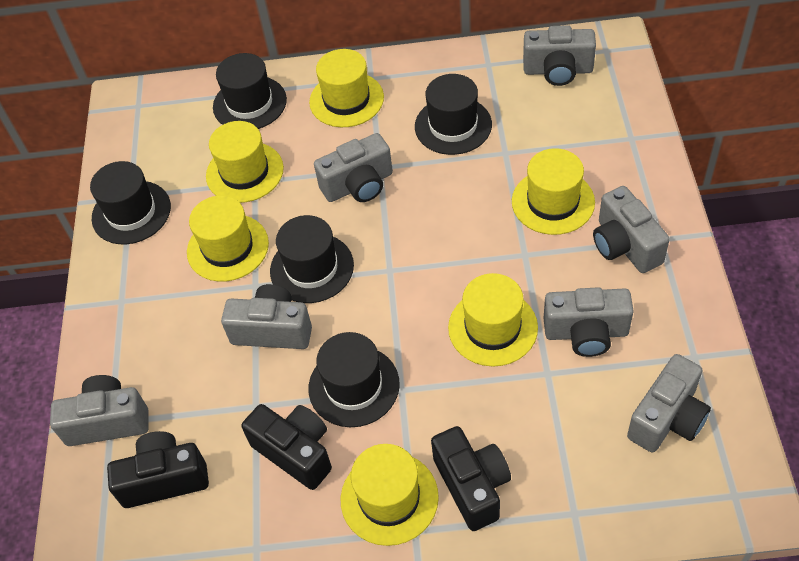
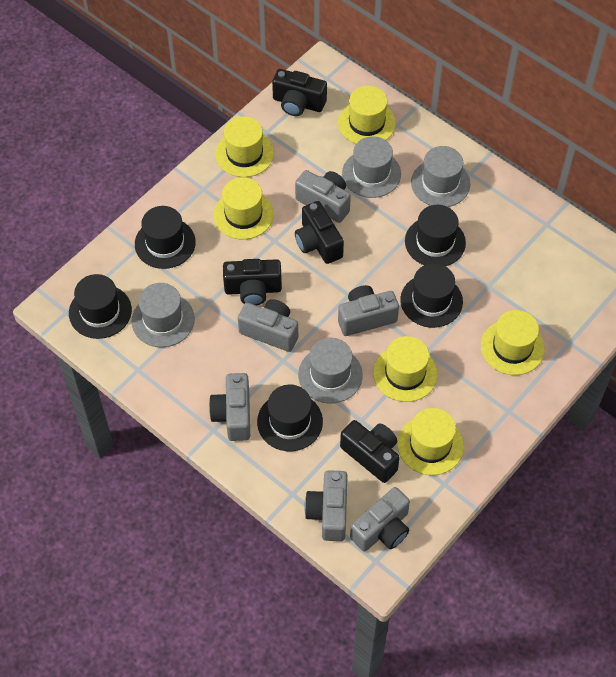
black camera: 3 -> 4
grey camera: 7 -> 6
grey hat: 0 -> 4

